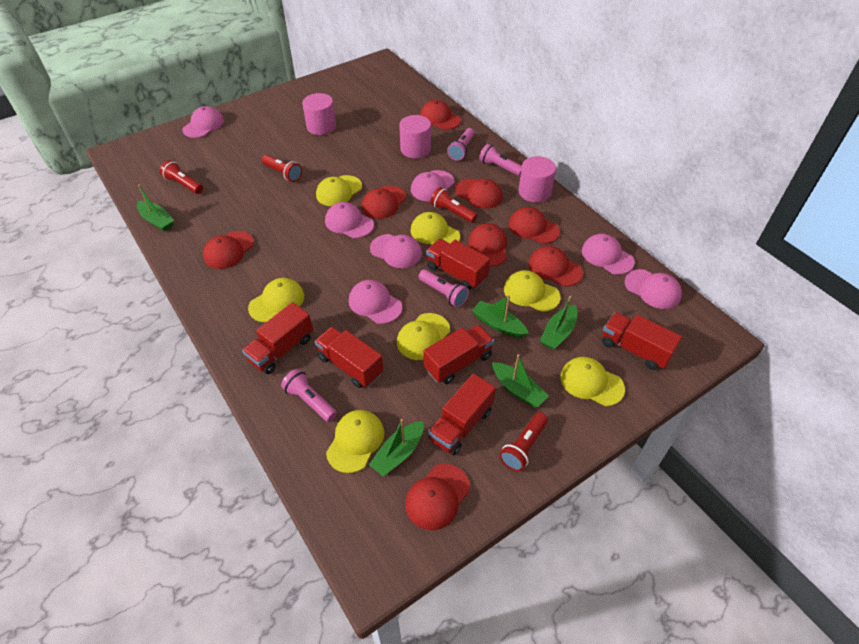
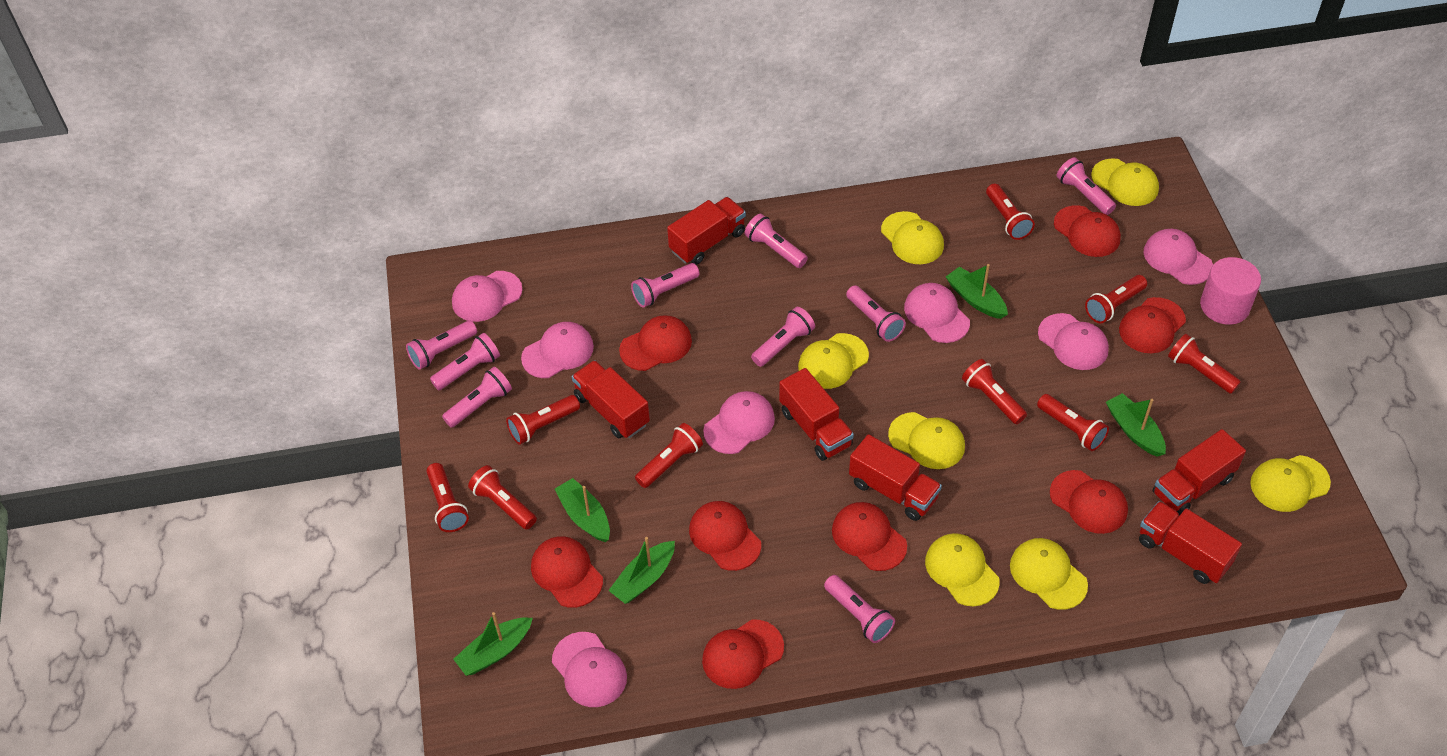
pink cylinder: 3 -> 1
pink flashlight: 4 -> 9
red flashlight: 4 -> 9

